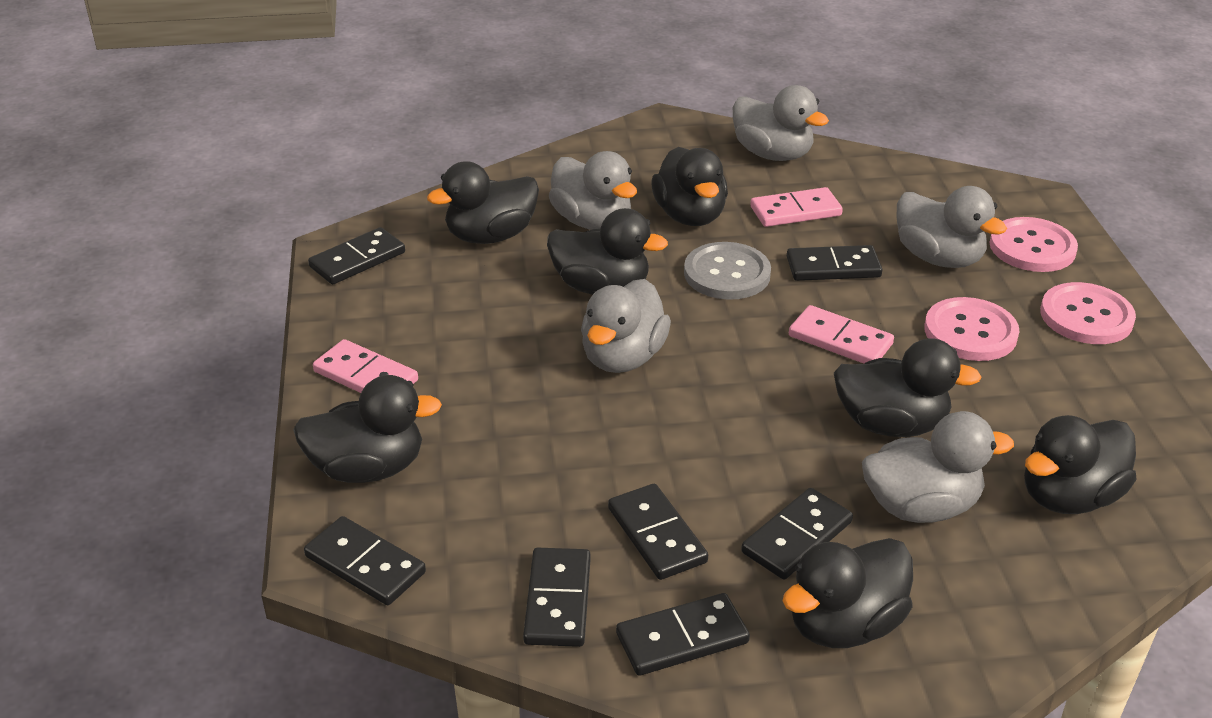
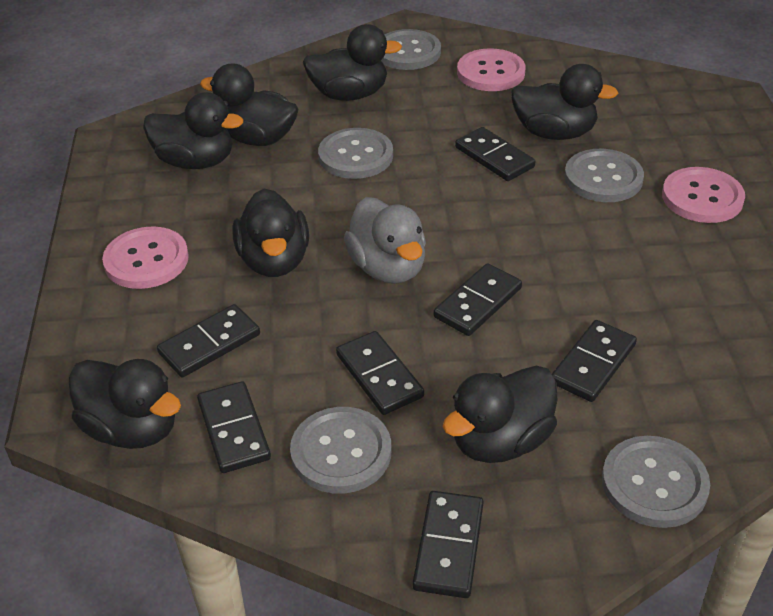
grey button: 1 -> 5
grey duck: 5 -> 1
pink domino: 3 -> 0

